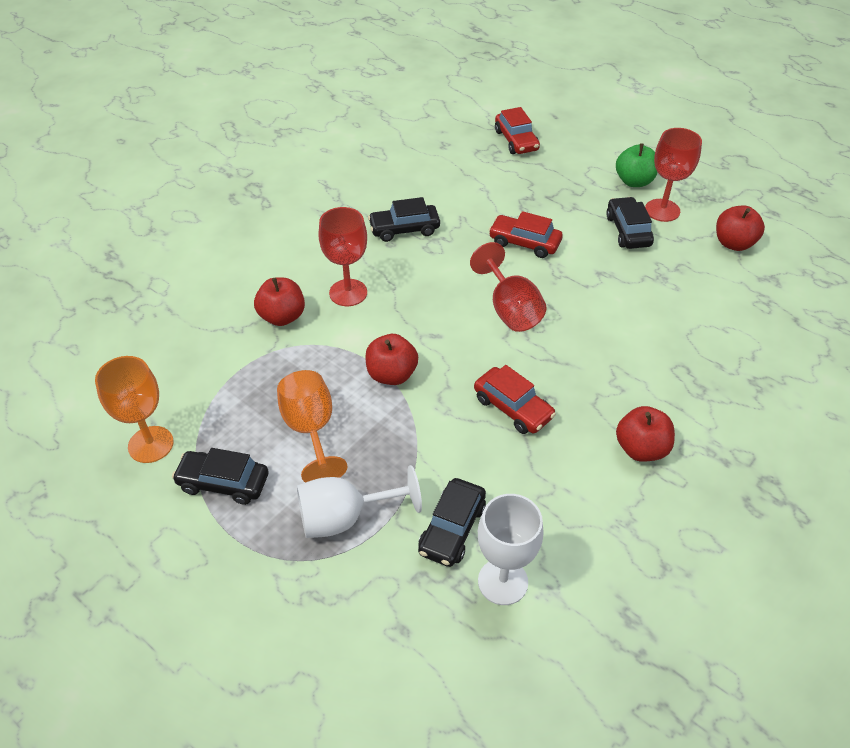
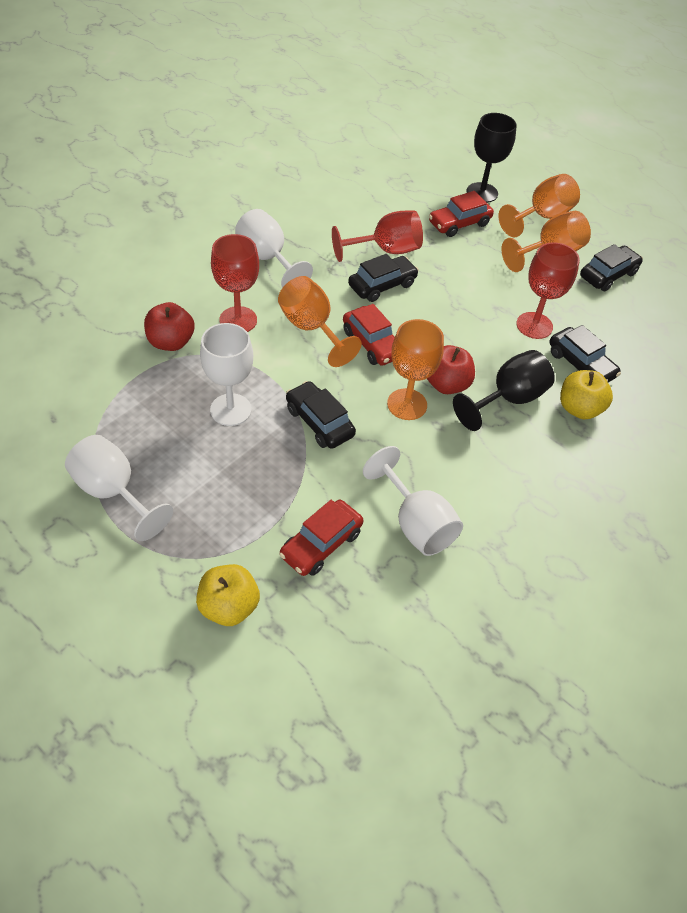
black goblet: 0 -> 2
green apple: 1 -> 0
orange goblet: 2 -> 4
red apple: 4 -> 2
white goblet: 2 -> 4
yellow apple: 0 -> 2

